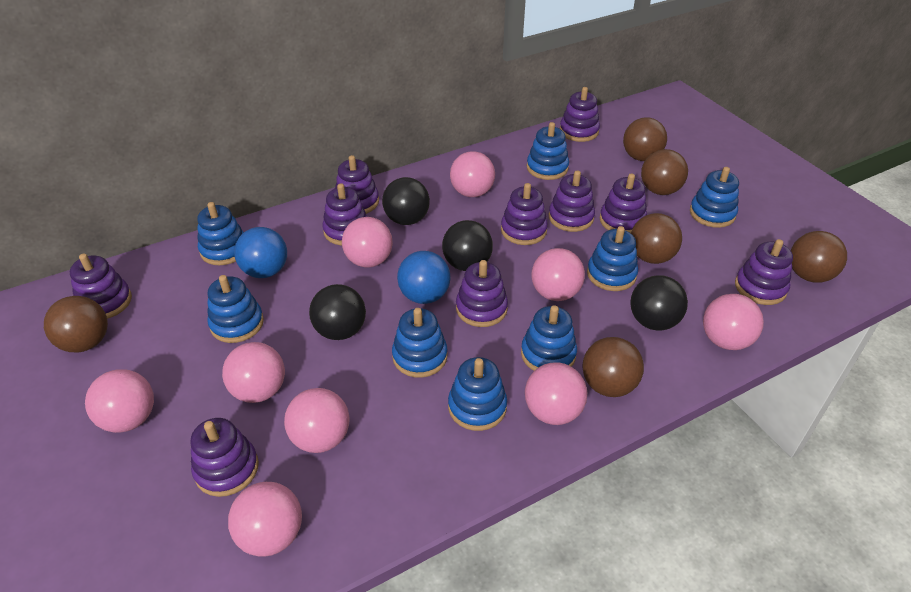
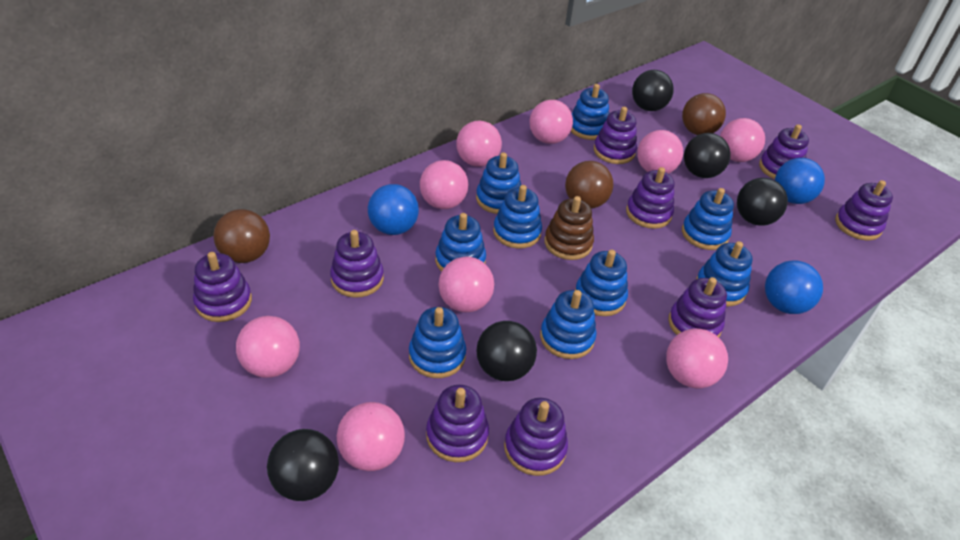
black ball: 4 -> 5
blue ball: 2 -> 3
blue stacking toy: 8 -> 9
brown ball: 6 -> 3
brown stacking toy: 0 -> 1
purple stacking toy: 10 -> 9

